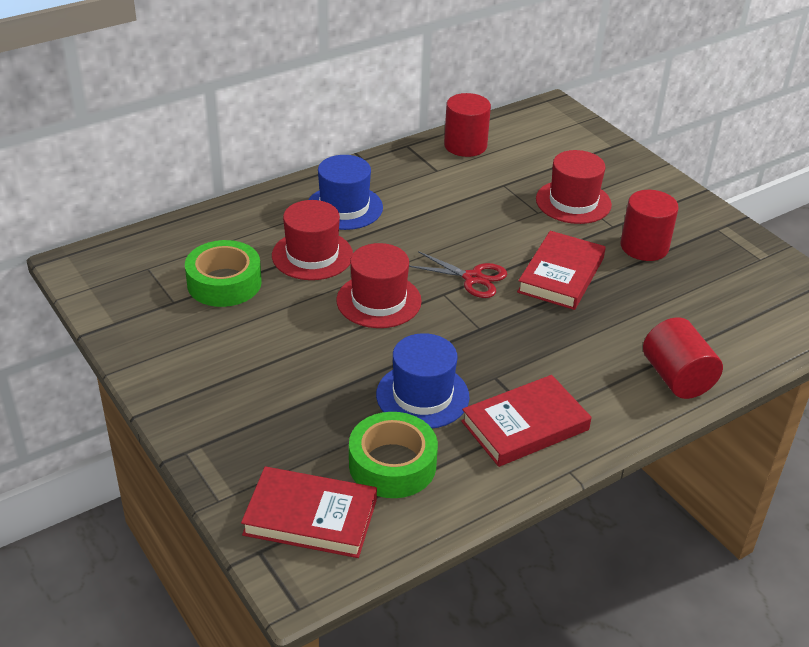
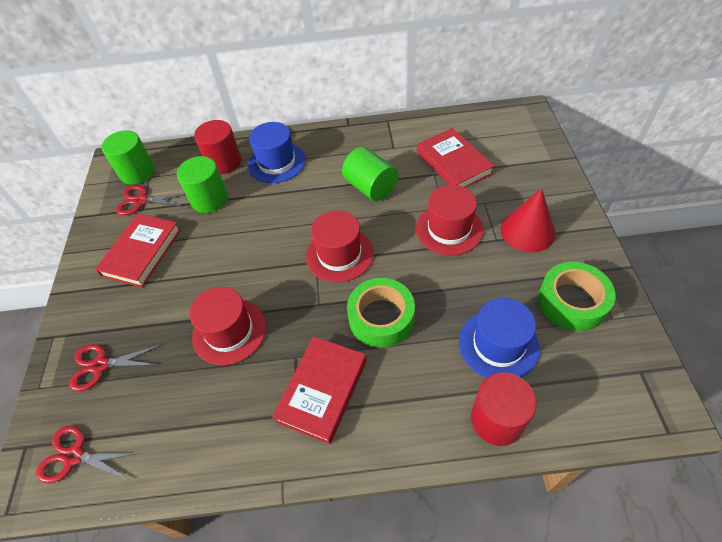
green cylinder: 0 -> 3
red cone: 0 -> 1
red cylinder: 3 -> 2
red scissors: 1 -> 3

